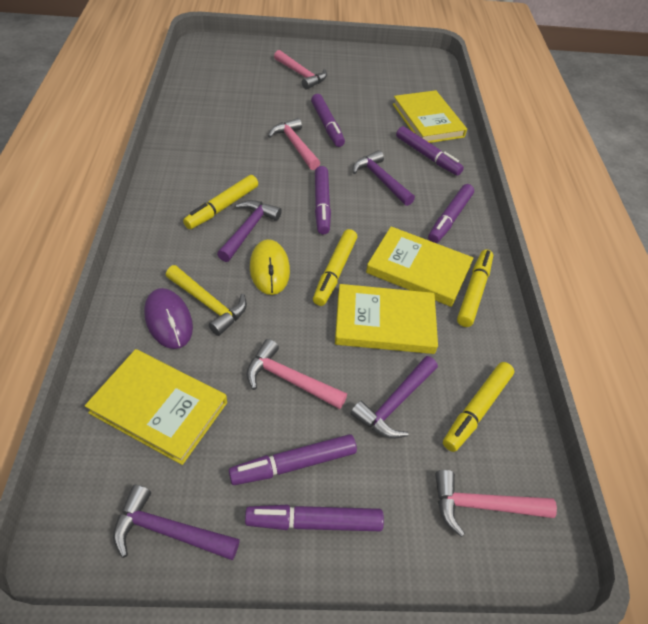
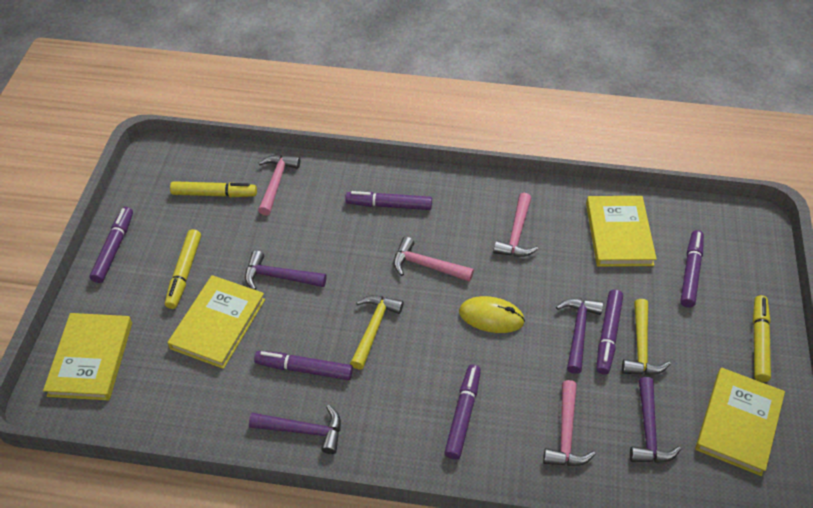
purple mouse: 1 -> 0
yellow hammer: 1 -> 2
yellow marker: 4 -> 3

